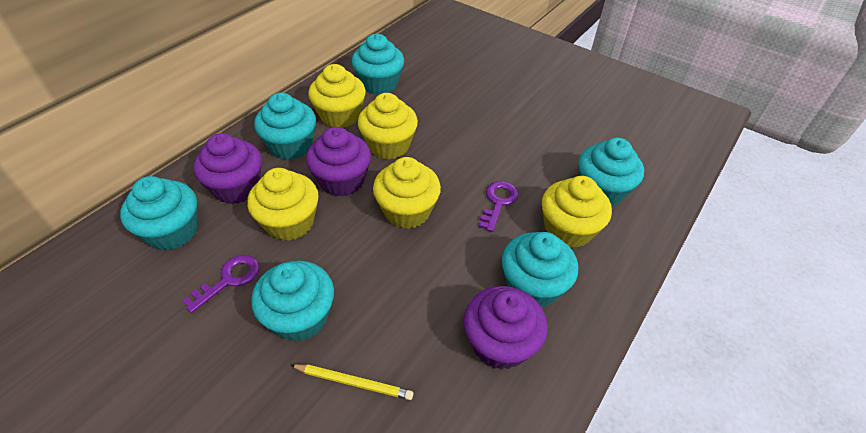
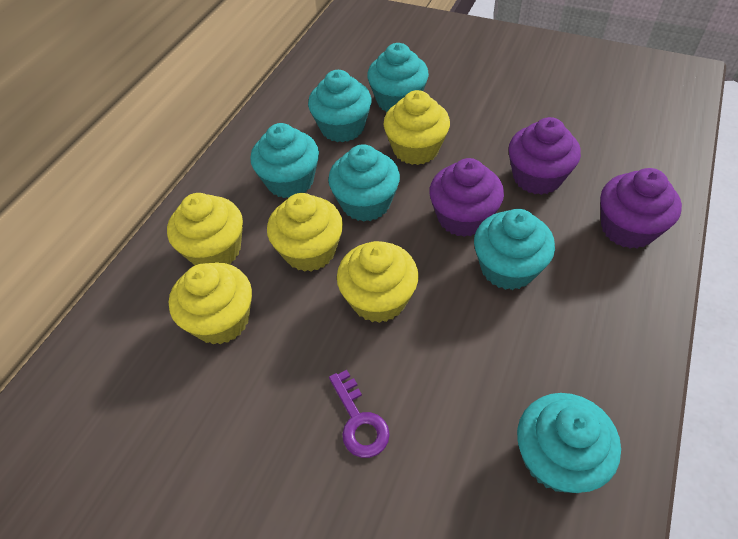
purple key: 2 -> 1
yellow pencil: 1 -> 0

